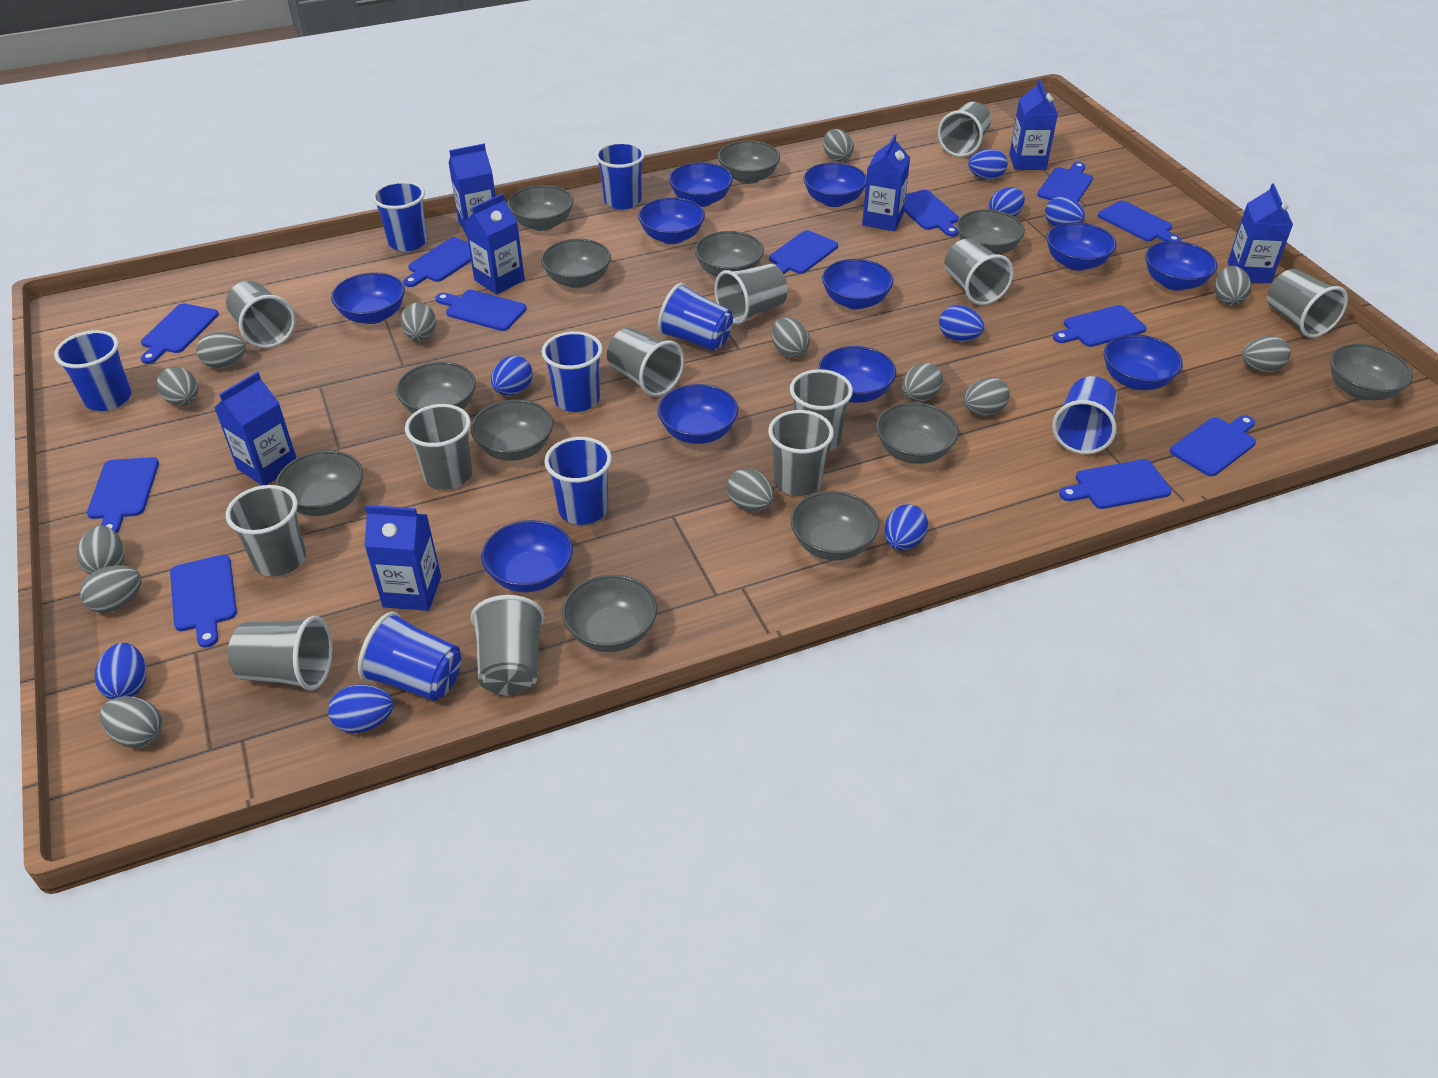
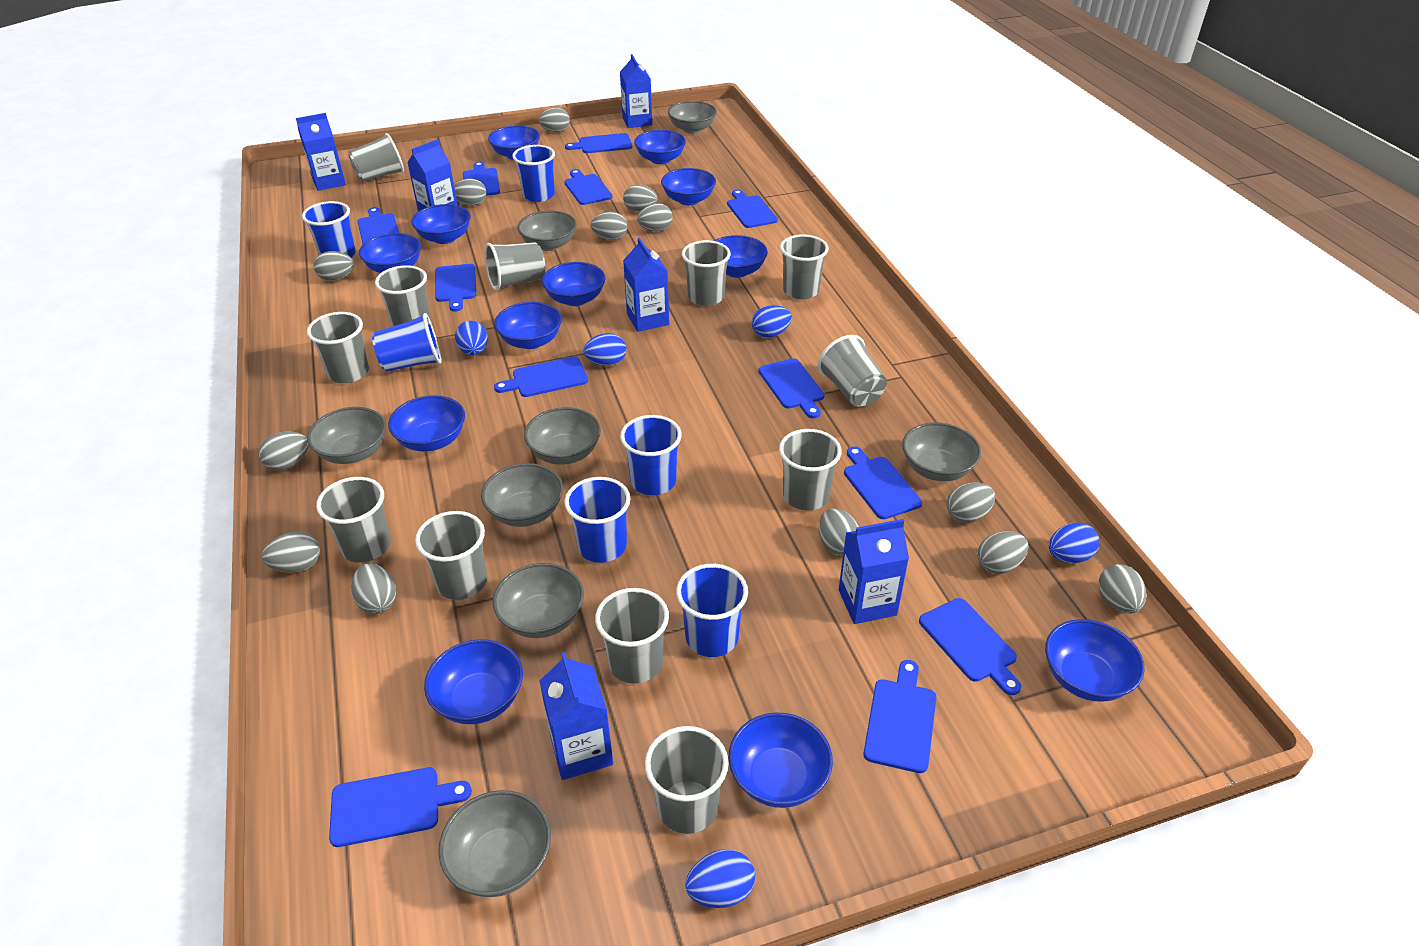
blue bowl: 11 -> 12
blue carton: 7 -> 6
blue cup: 8 -> 6
blue egg: 8 -> 5
grey bowl: 12 -> 8

